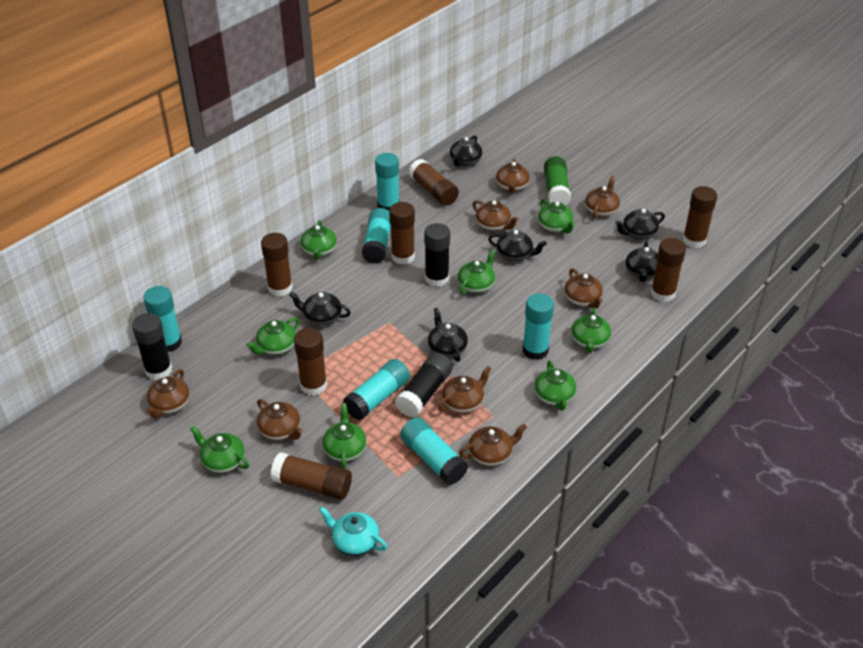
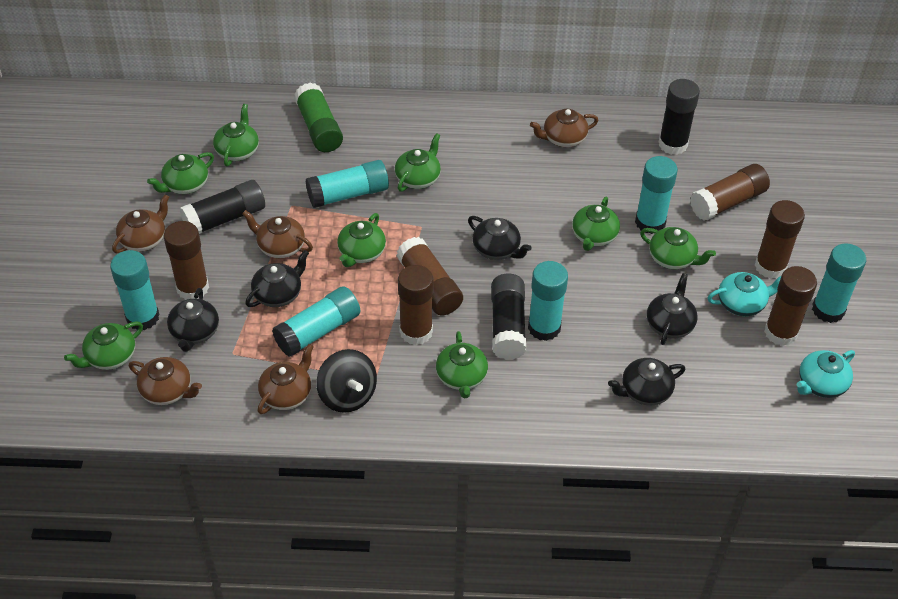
black spinning top: 0 -> 1
black teapot: 6 -> 5
brown glue stick: 7 -> 6
brown teapot: 8 -> 5
turquoise teapot: 1 -> 2

